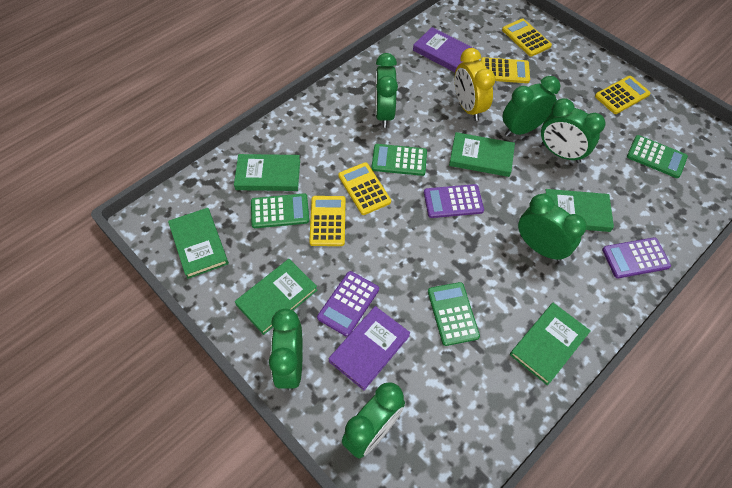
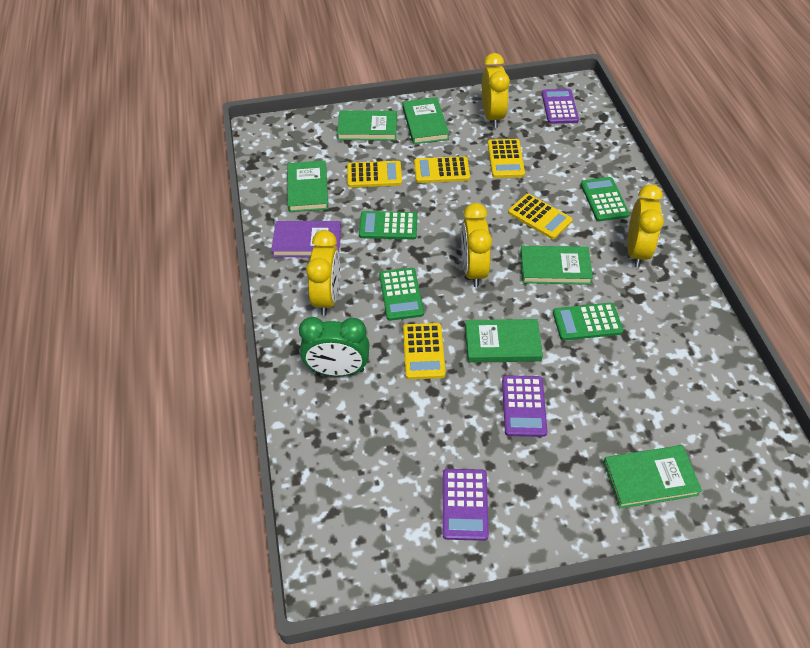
green clock: 6 -> 1
purple book: 2 -> 1
yellow clock: 1 -> 4

